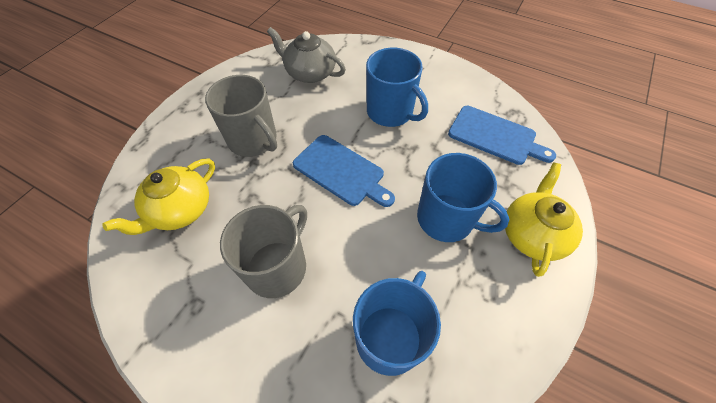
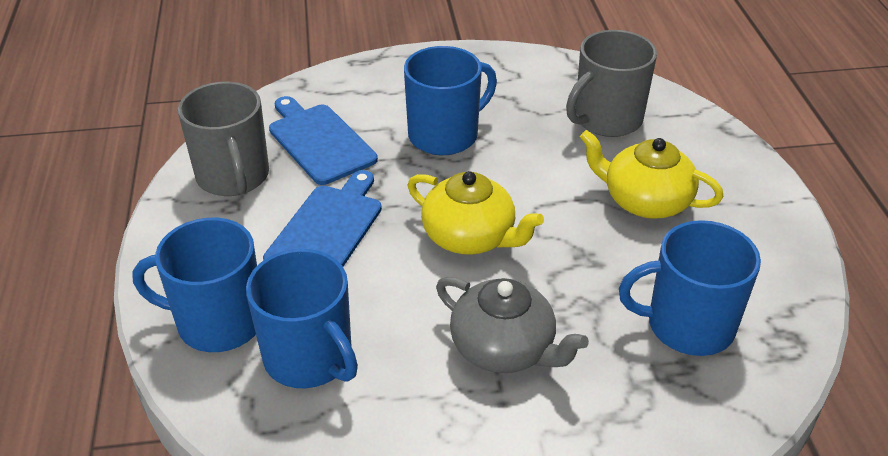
blue mug: 3 -> 4

